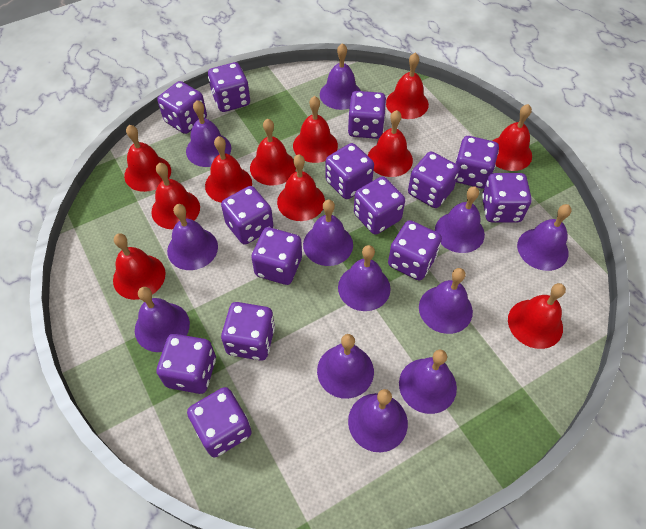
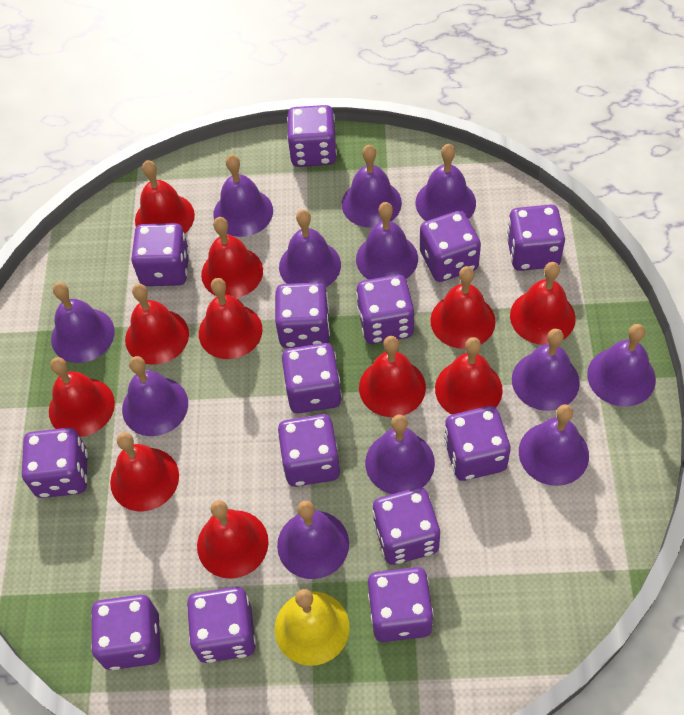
yellow bell: 0 -> 1

